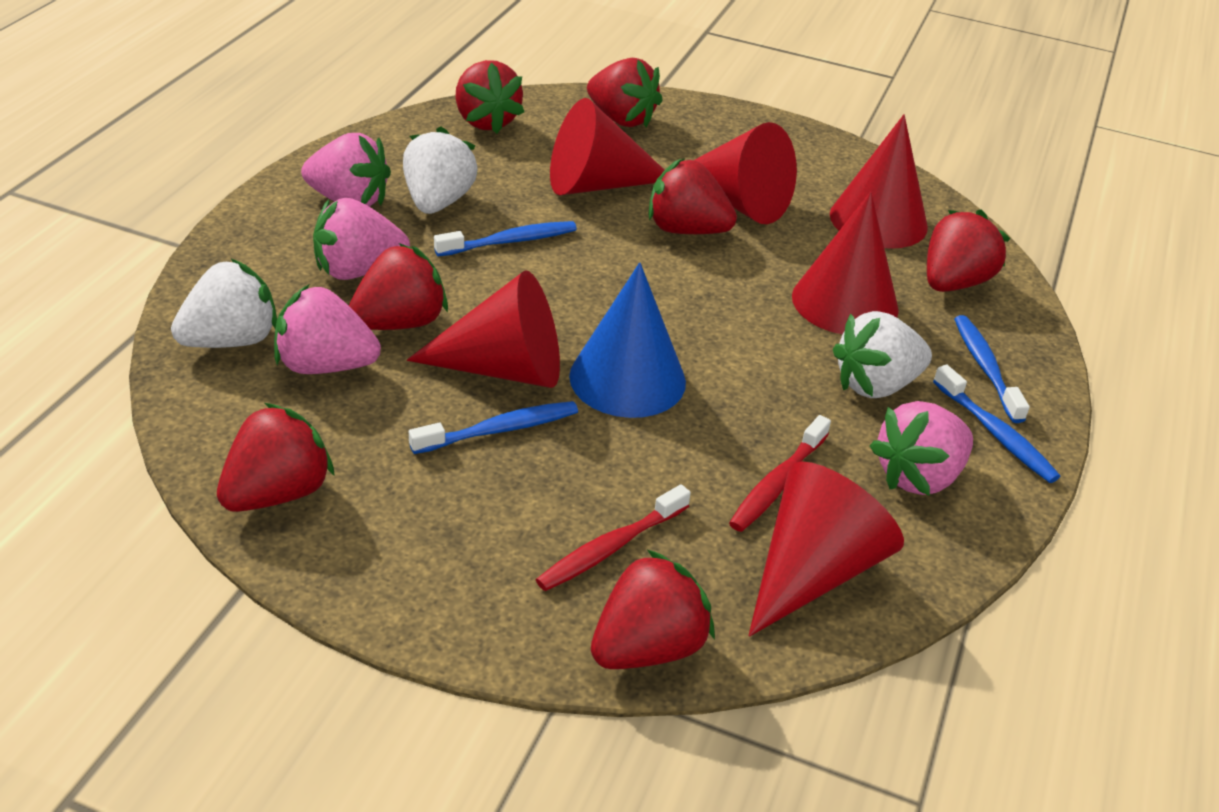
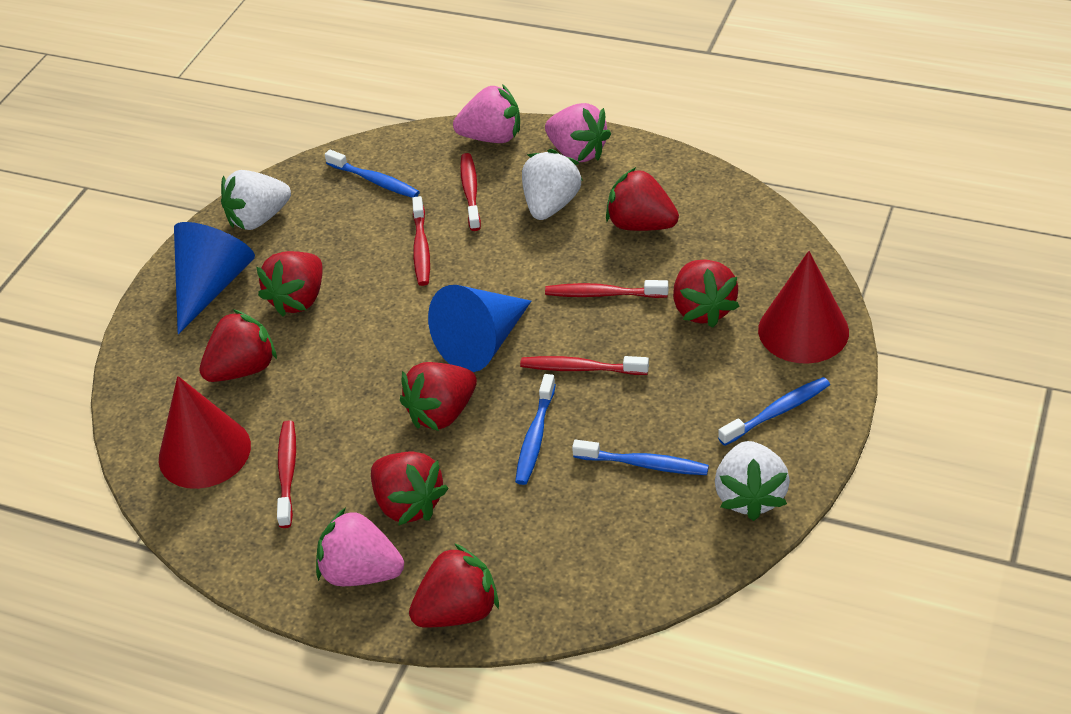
blue cone: 1 -> 2
pink strawberry: 4 -> 3
red cone: 6 -> 2
red toothbrush: 2 -> 5

